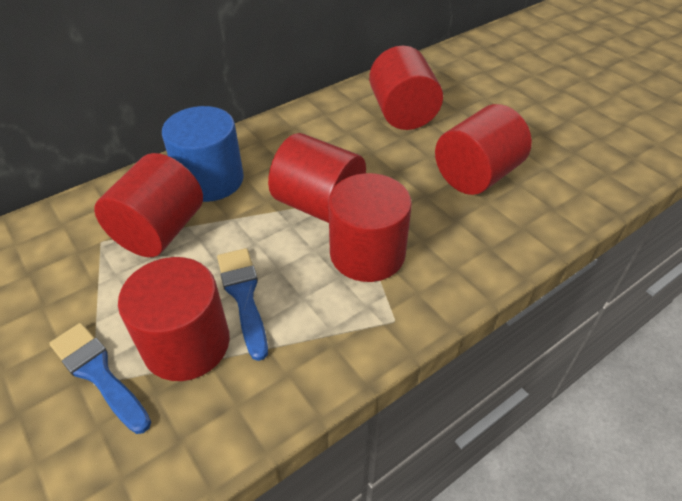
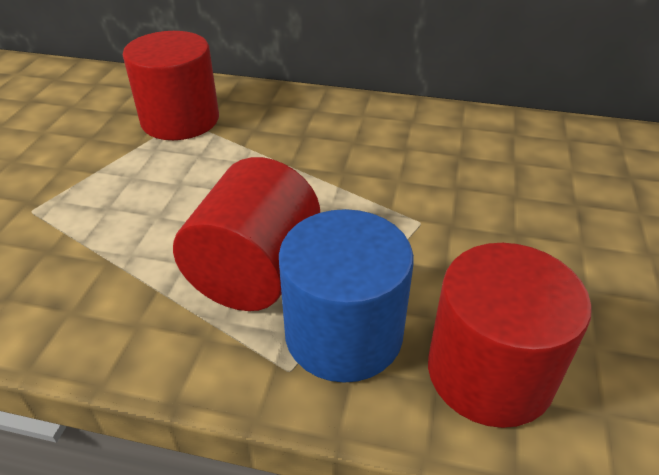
blue brush: 2 -> 0
red cylinder: 6 -> 3

